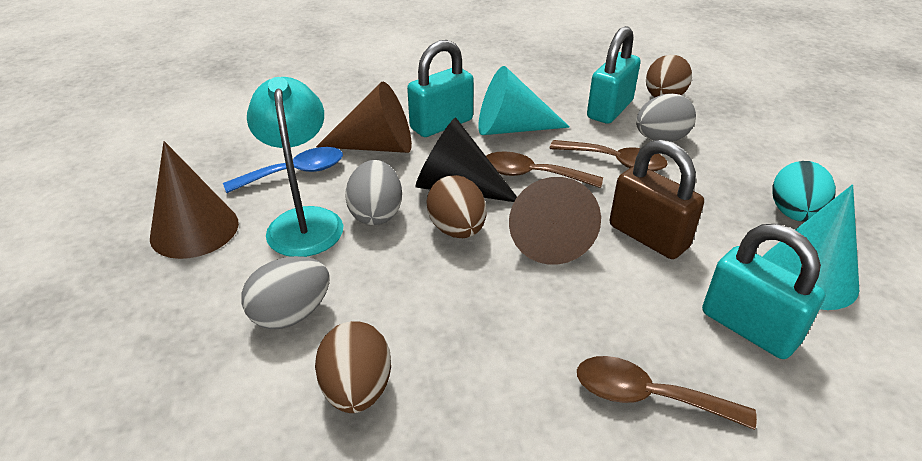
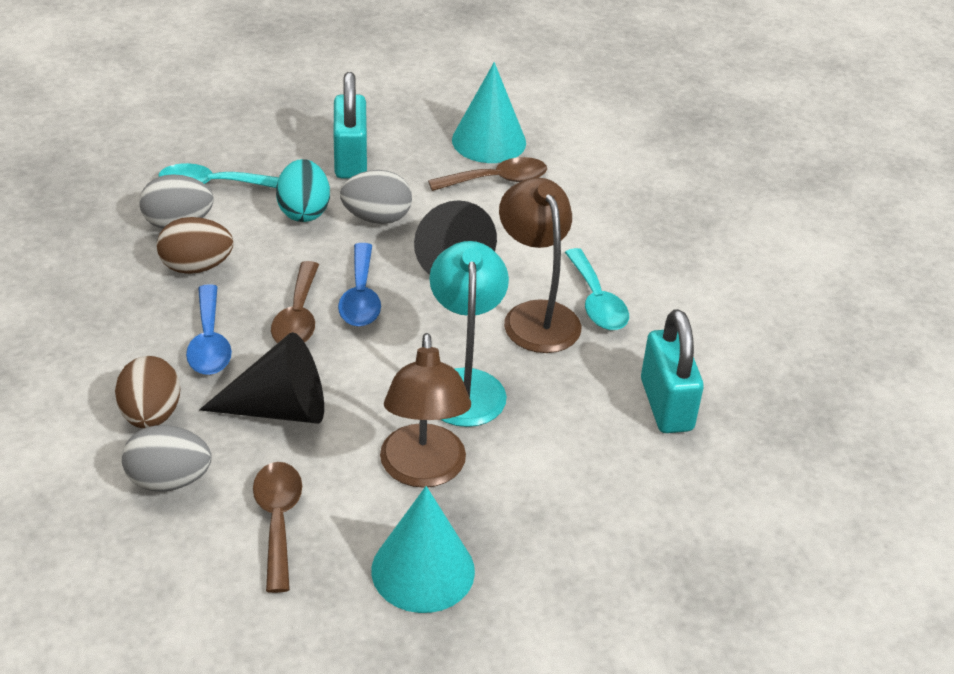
black cone: 1 -> 2
blue spoon: 1 -> 2
brown cone: 3 -> 0
brown egg: 3 -> 2
brown lamp: 0 -> 2
brown padlock: 1 -> 0
turquoise padlock: 3 -> 2
turquoise spoon: 0 -> 2

